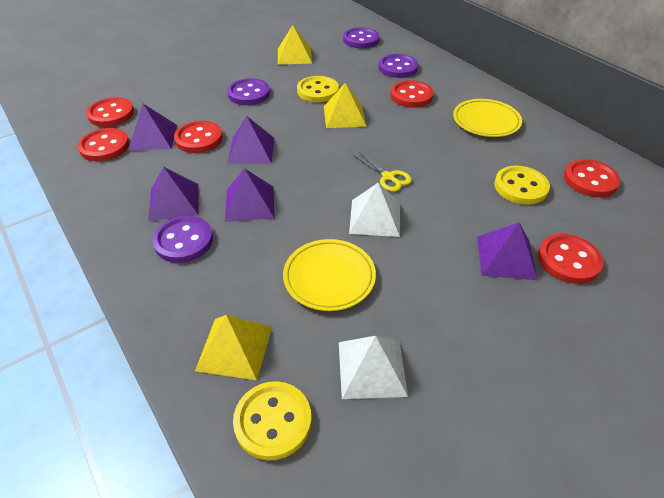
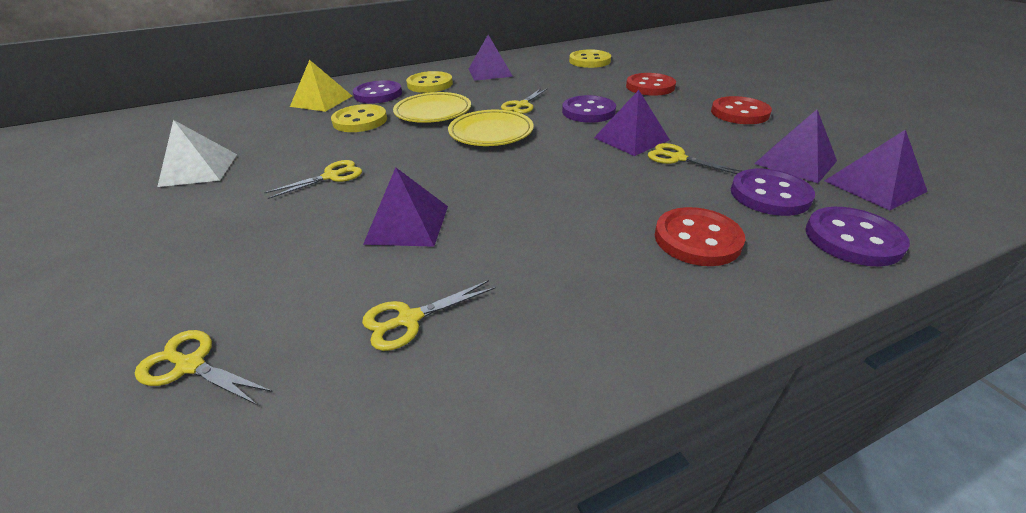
red button: 6 -> 3
white pyramid: 2 -> 1
yellow pyramid: 3 -> 1
yellow scissors: 1 -> 5

